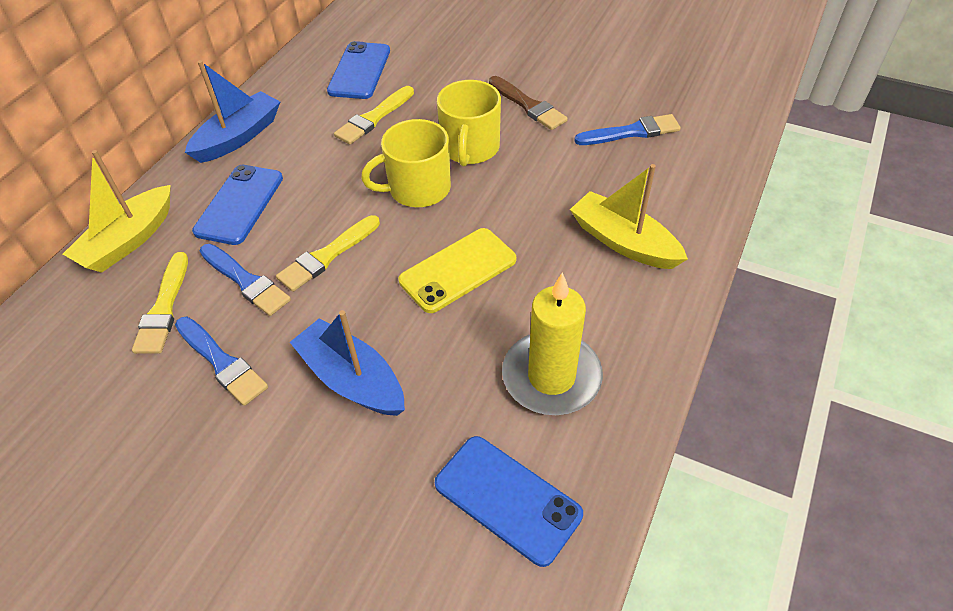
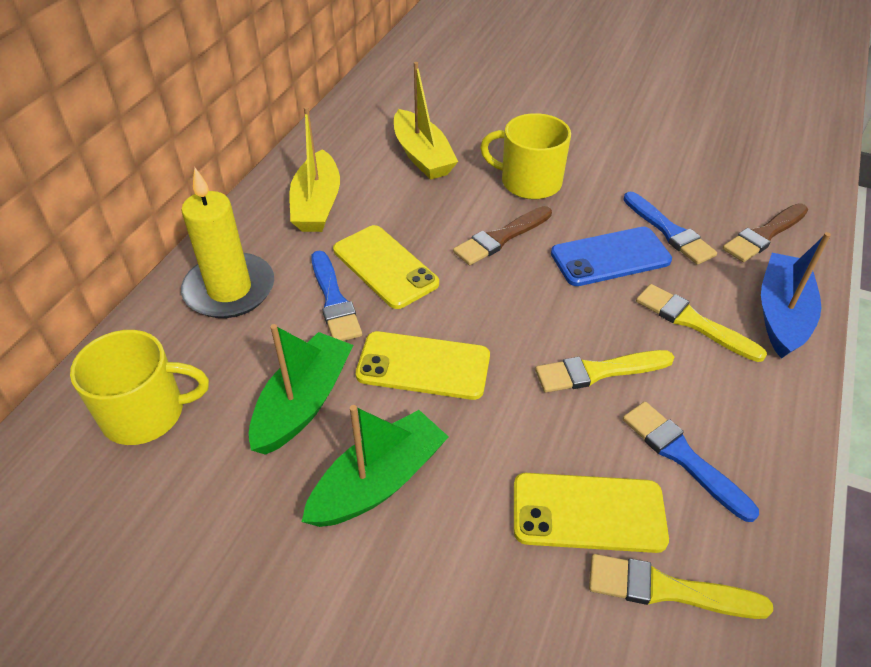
blue boat: 2 -> 1
blue phone: 3 -> 1
brown brush: 1 -> 2
green boat: 0 -> 2
yellow phone: 1 -> 3

